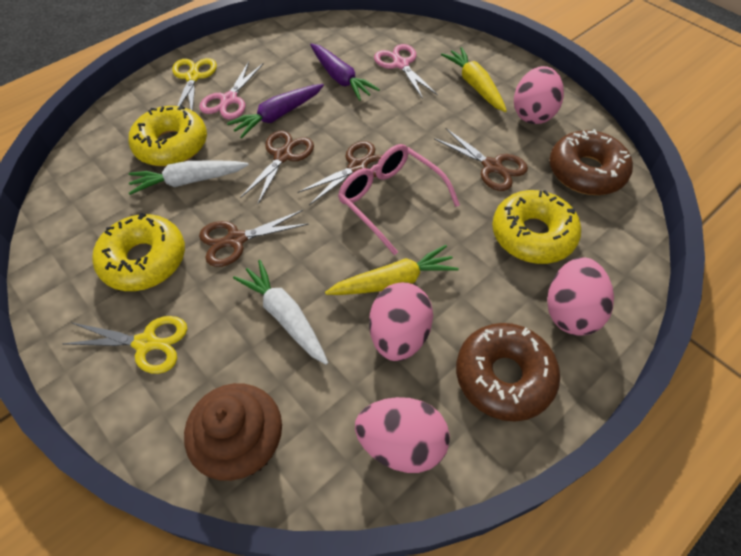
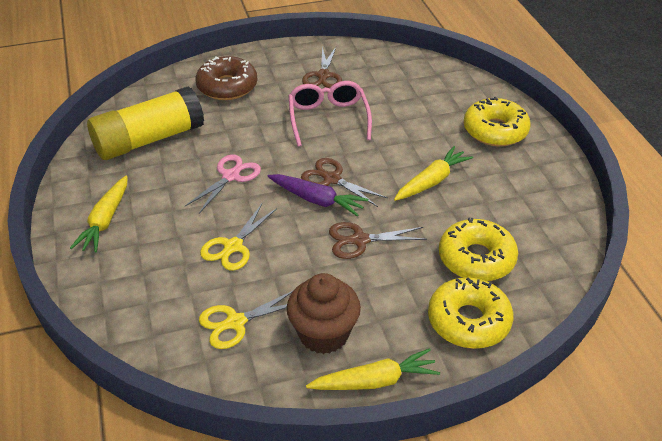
brown donut: 2 -> 1
brown scissors: 4 -> 3
pink egg: 4 -> 0
pink scissors: 2 -> 1
purple carrot: 2 -> 1
white carrot: 2 -> 0
yellow carrot: 2 -> 3
yellow glue stick: 0 -> 1

